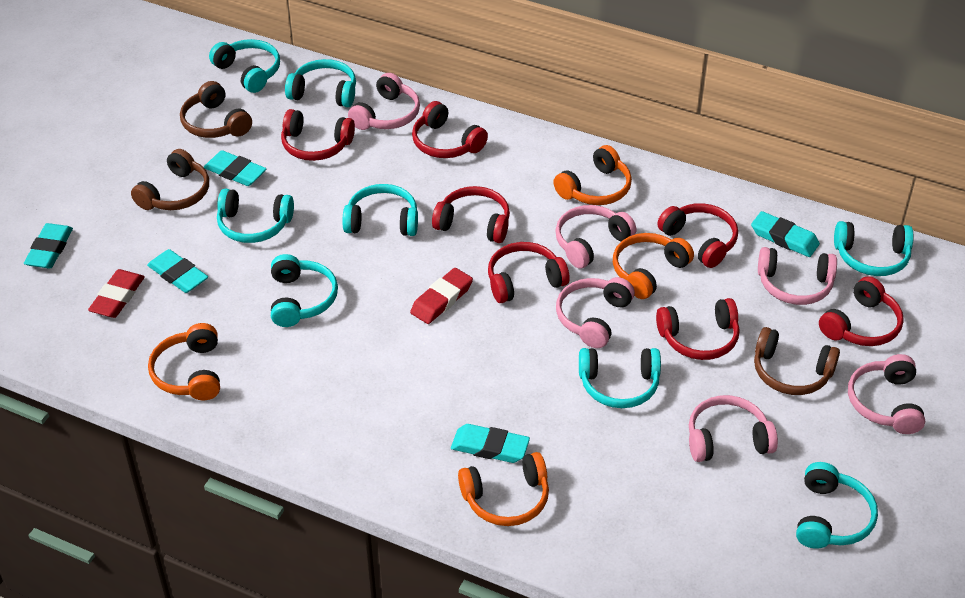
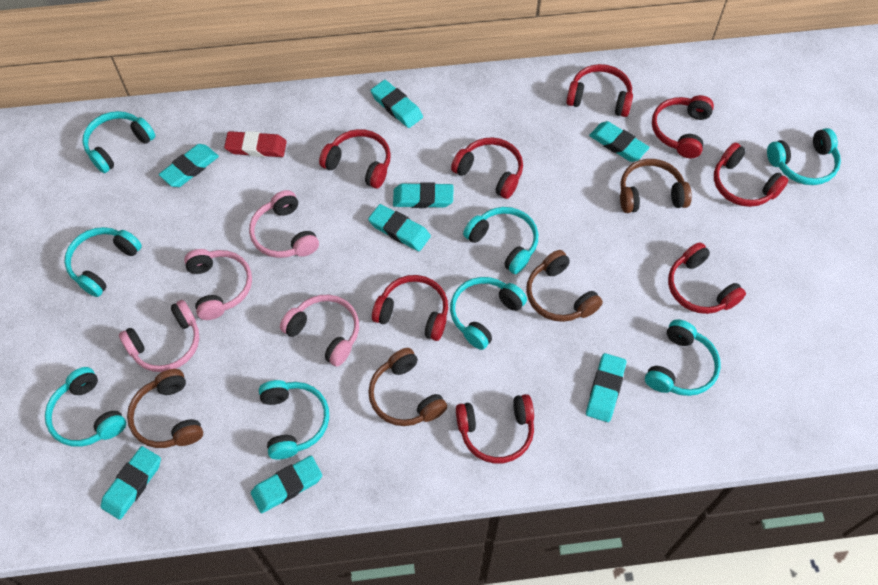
brown headphones: 3 -> 4
orange headphones: 4 -> 0
pink headphones: 6 -> 4
red eraser: 2 -> 1
red headphones: 7 -> 8
turquoise eraser: 5 -> 8

